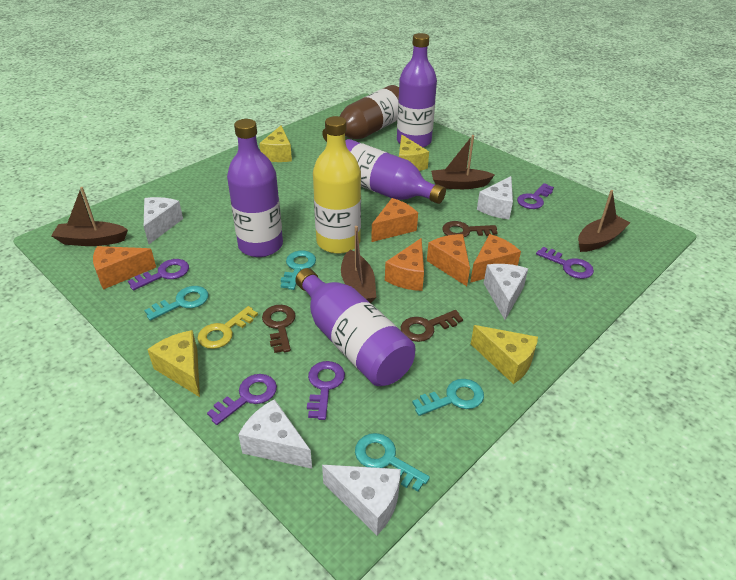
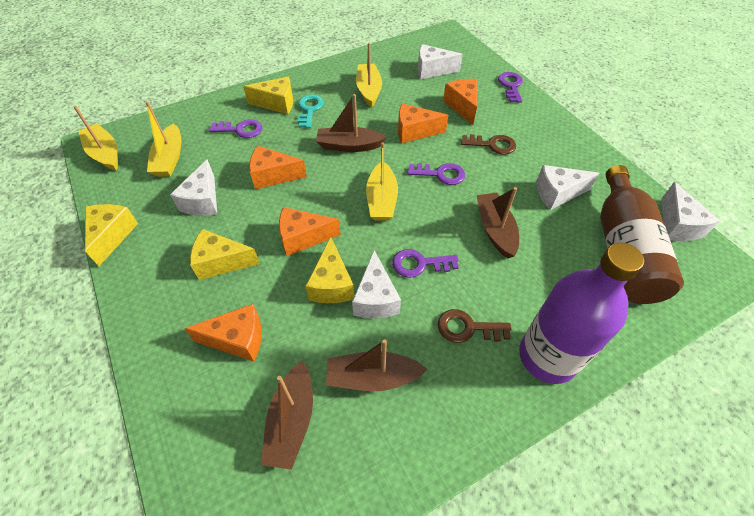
brown key: 3 -> 2
purple bottle: 4 -> 1
purple key: 5 -> 4
turquoise key: 4 -> 1
yellow boat: 0 -> 4
yellow bottle: 1 -> 0
yellow key: 1 -> 0

